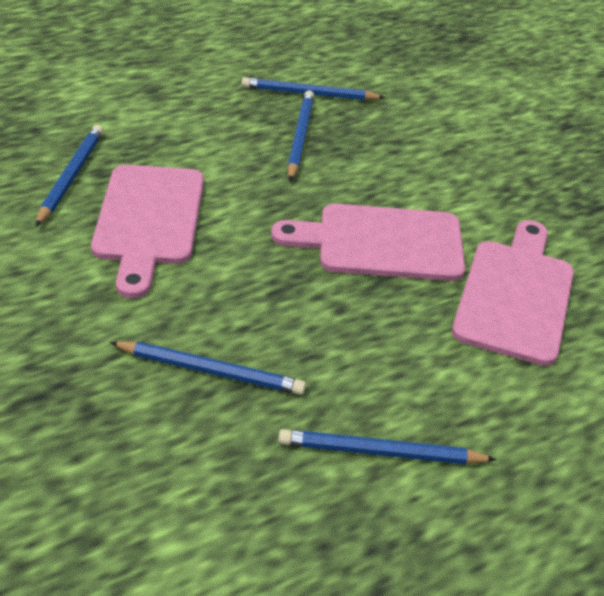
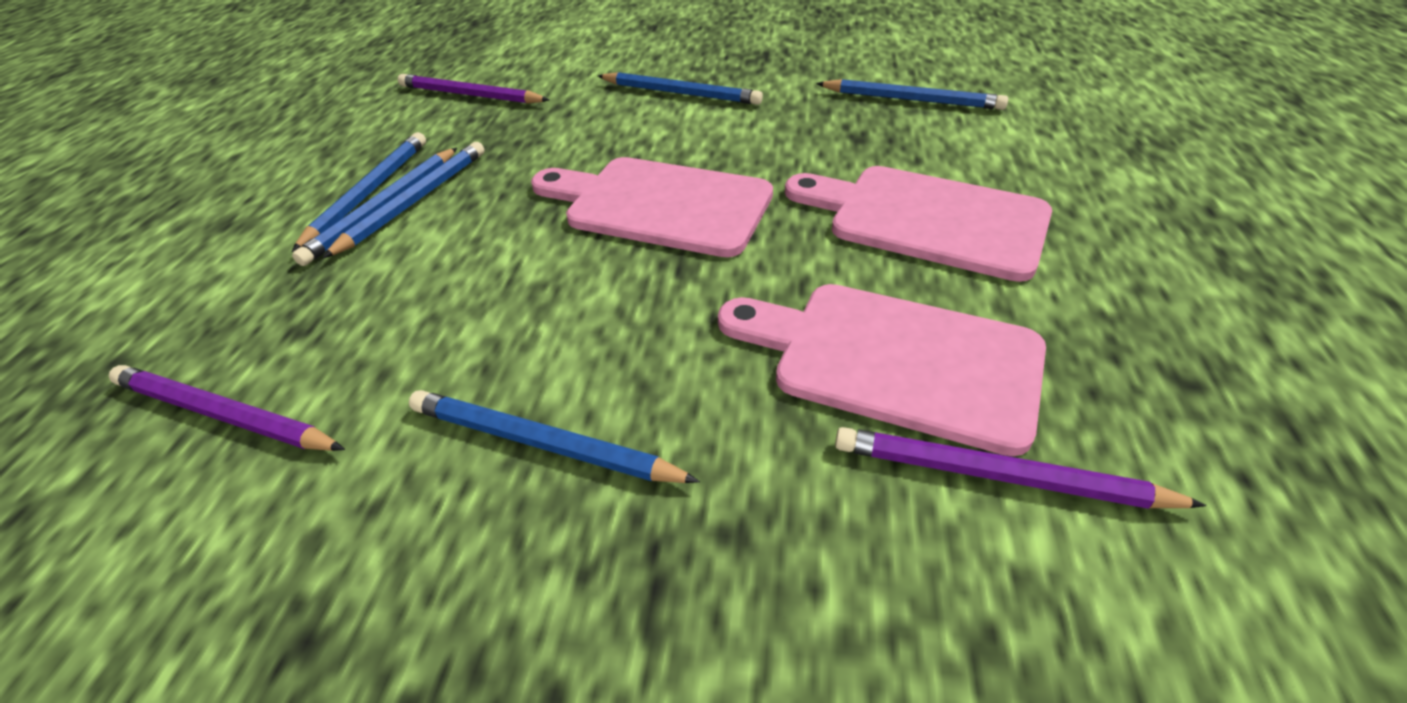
blue pencil: 5 -> 6
purple pencil: 0 -> 3

